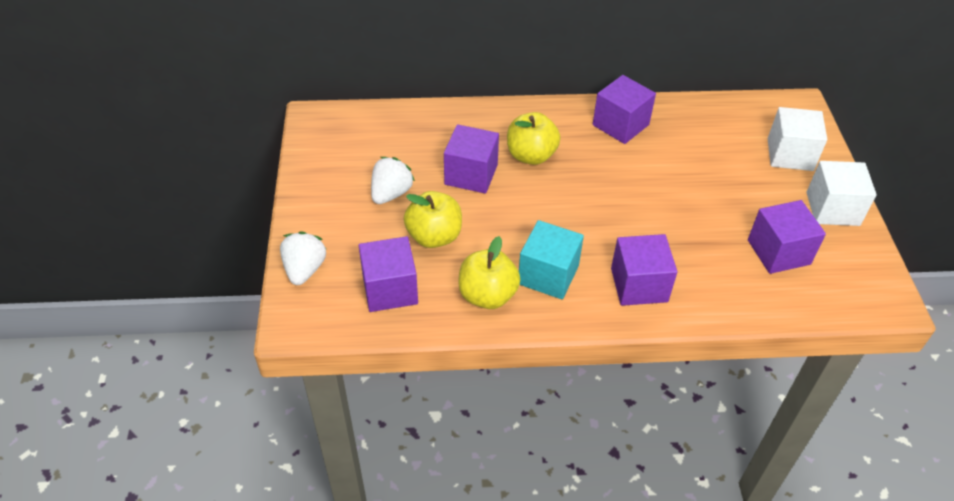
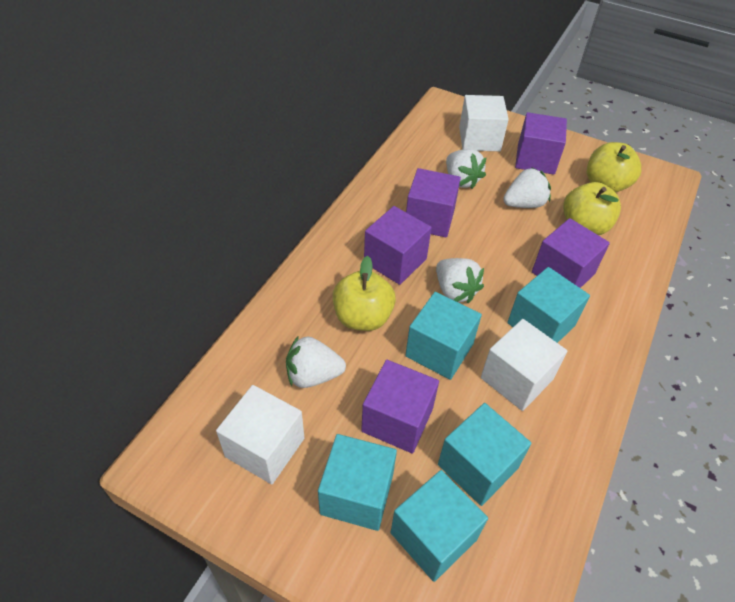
turquoise cube: 1 -> 5
white cube: 2 -> 3
white strawberry: 2 -> 4

